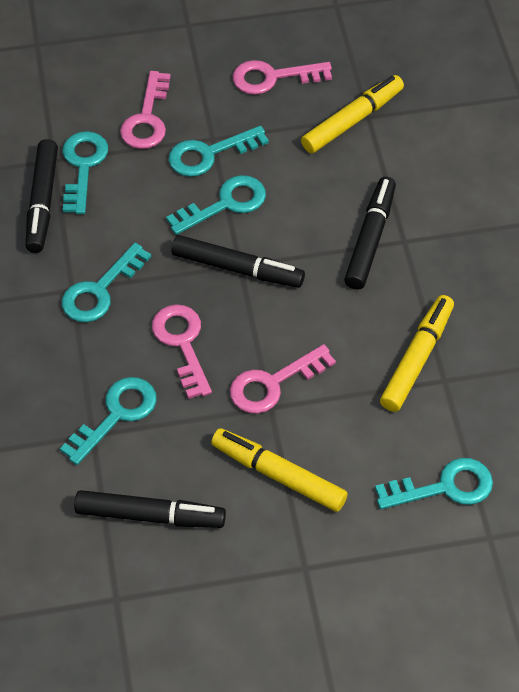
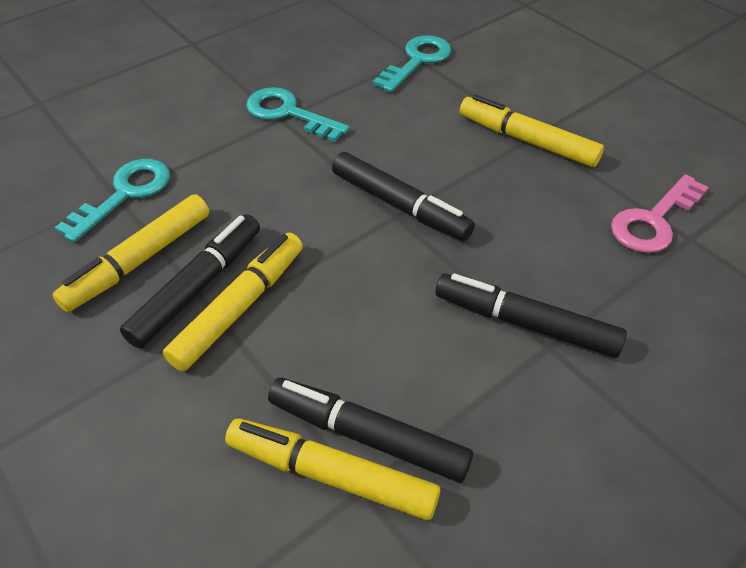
pink key: 4 -> 1
turquoise key: 6 -> 3
yellow marker: 3 -> 4

